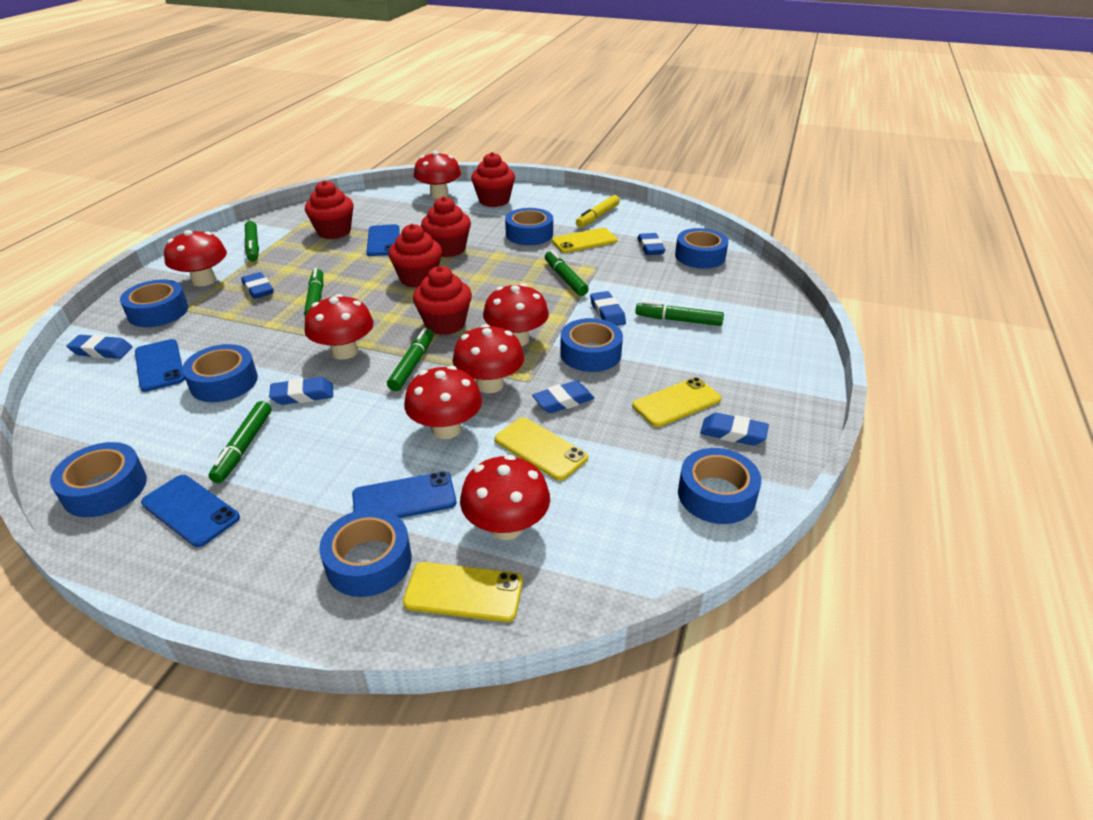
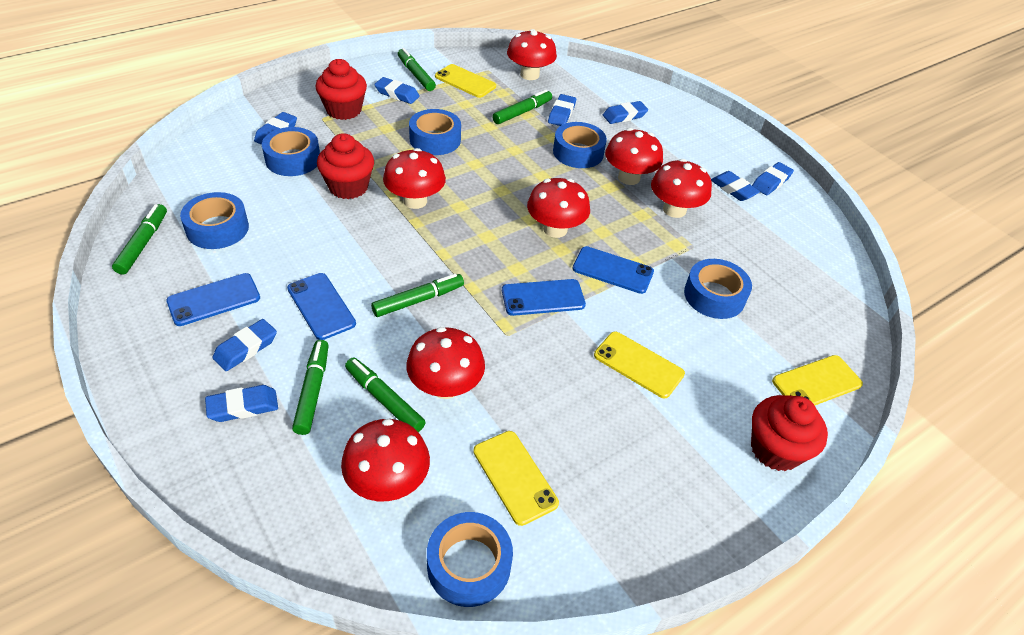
blue eraser: 7 -> 8
blue tape: 8 -> 6
red cupcake: 5 -> 3
yellow marker: 1 -> 0

